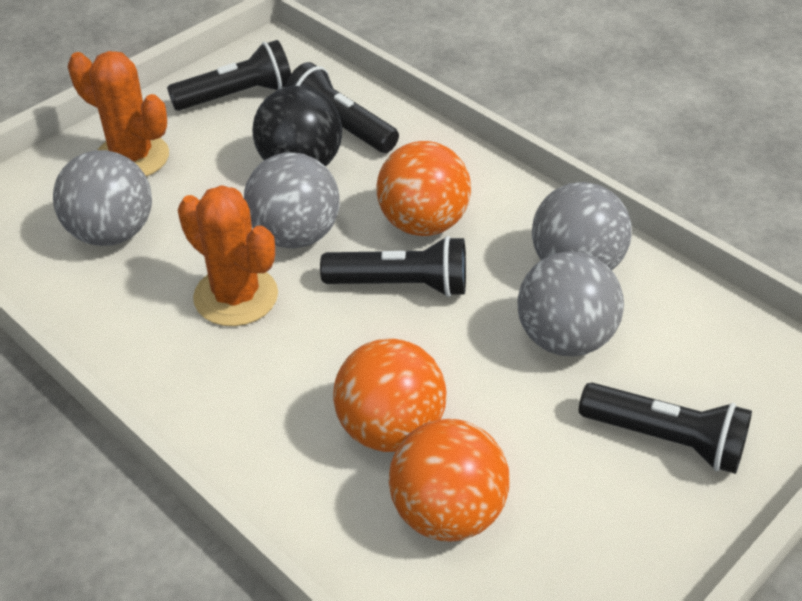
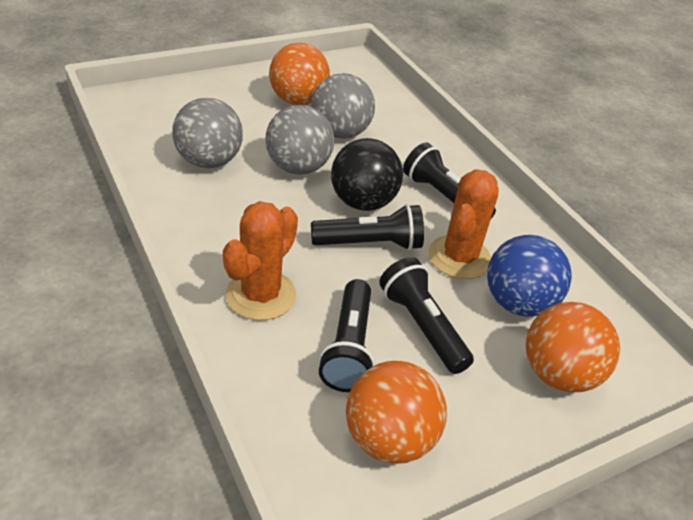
blue ball: 0 -> 1
grey ball: 4 -> 3

